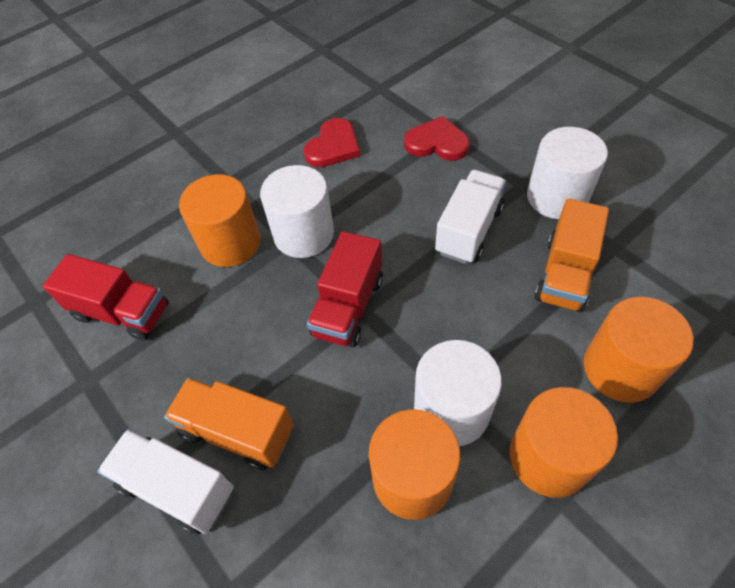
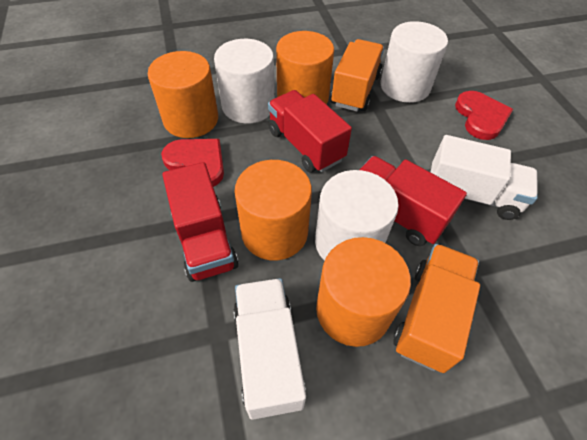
red truck: 2 -> 3

